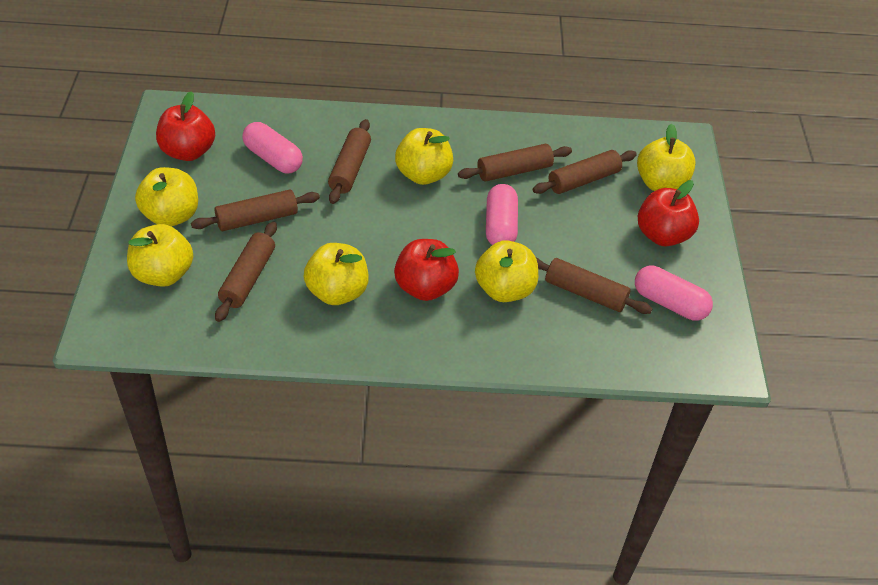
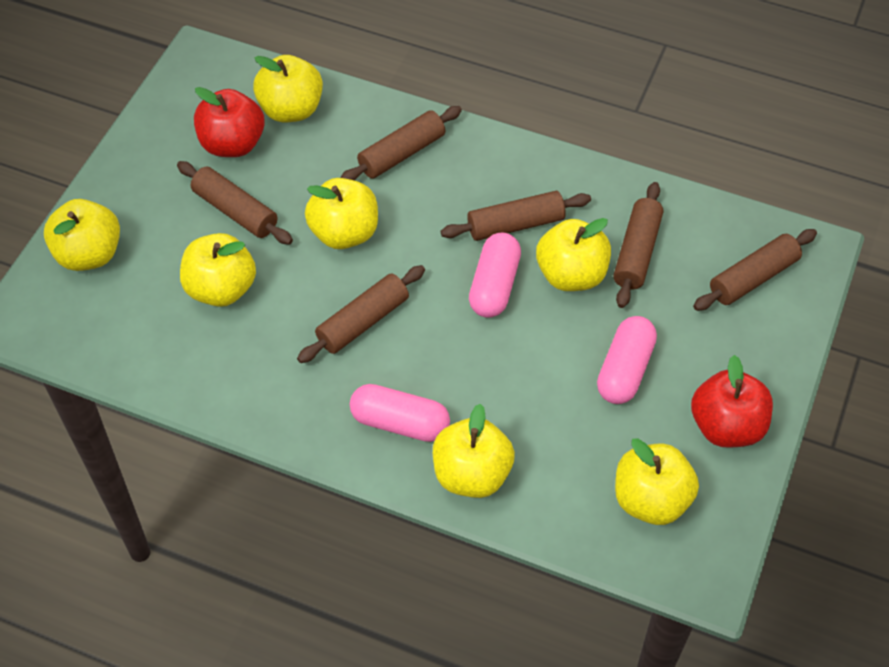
red apple: 3 -> 2
yellow apple: 6 -> 7

